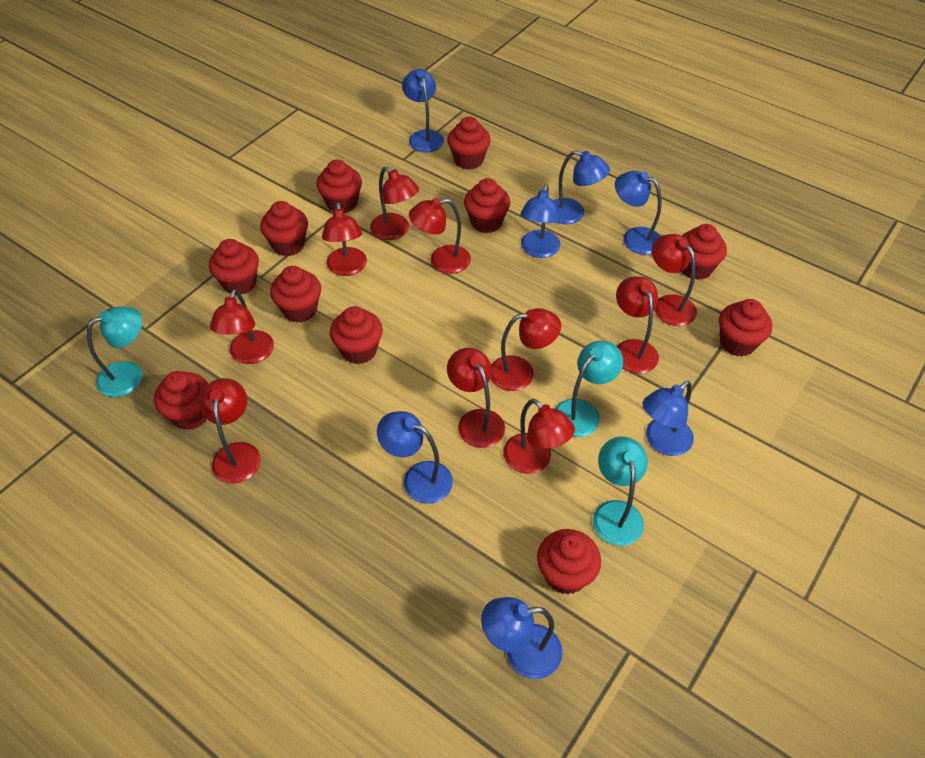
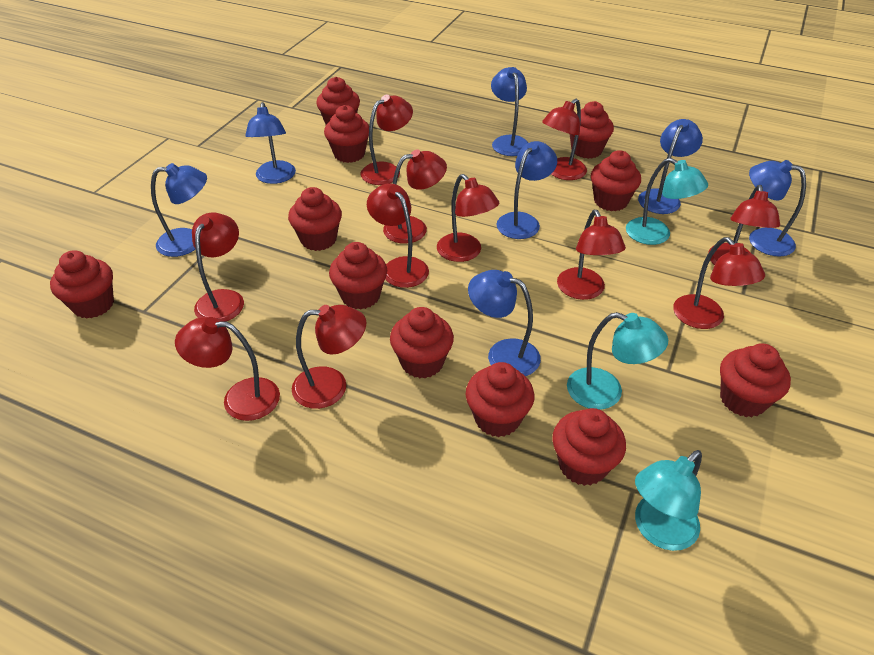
red lamp: 10 -> 11

